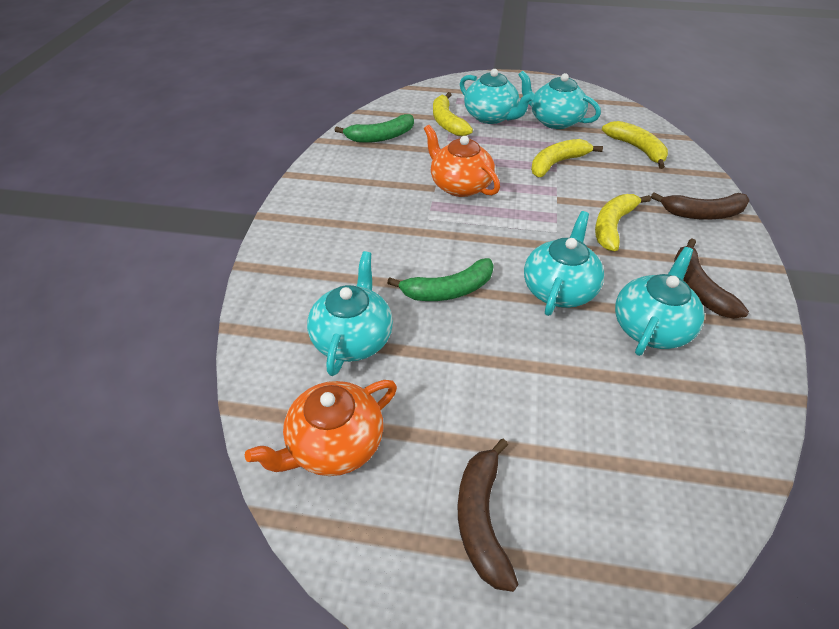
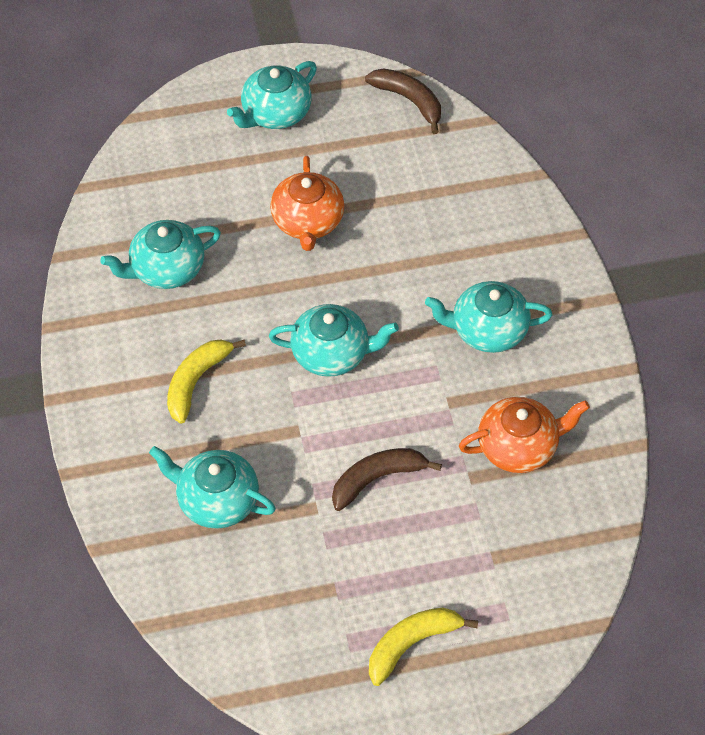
brown banana: 3 -> 2
green banana: 2 -> 0
yellow banana: 4 -> 2

